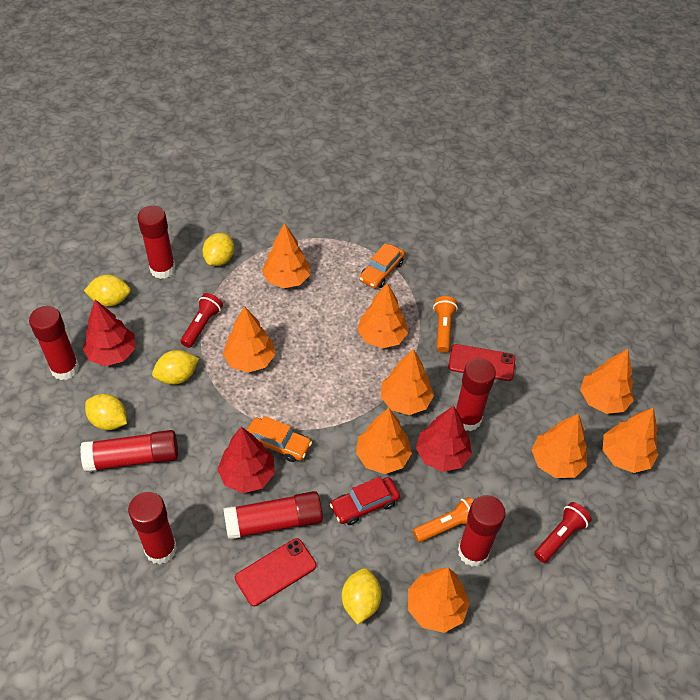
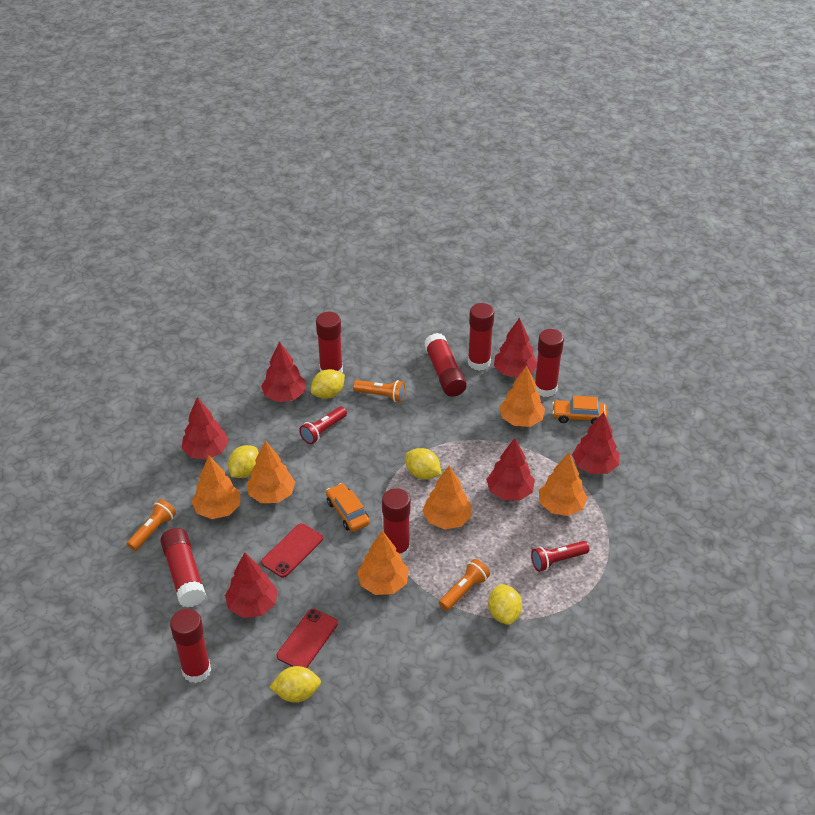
orange flashlight: 2 -> 3
orange tree: 9 -> 6
red car: 1 -> 0
red tree: 3 -> 6

